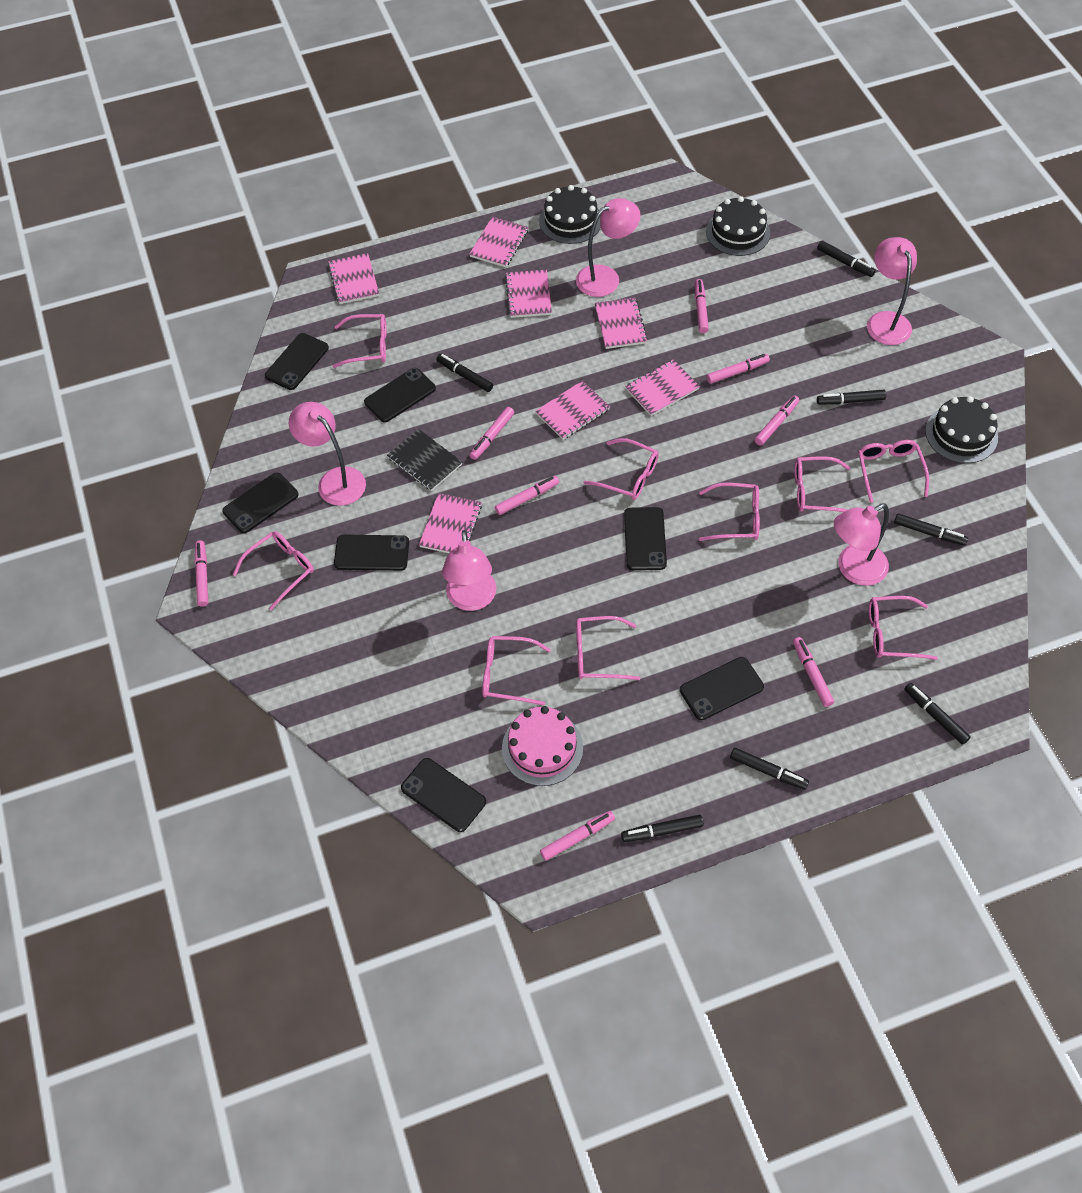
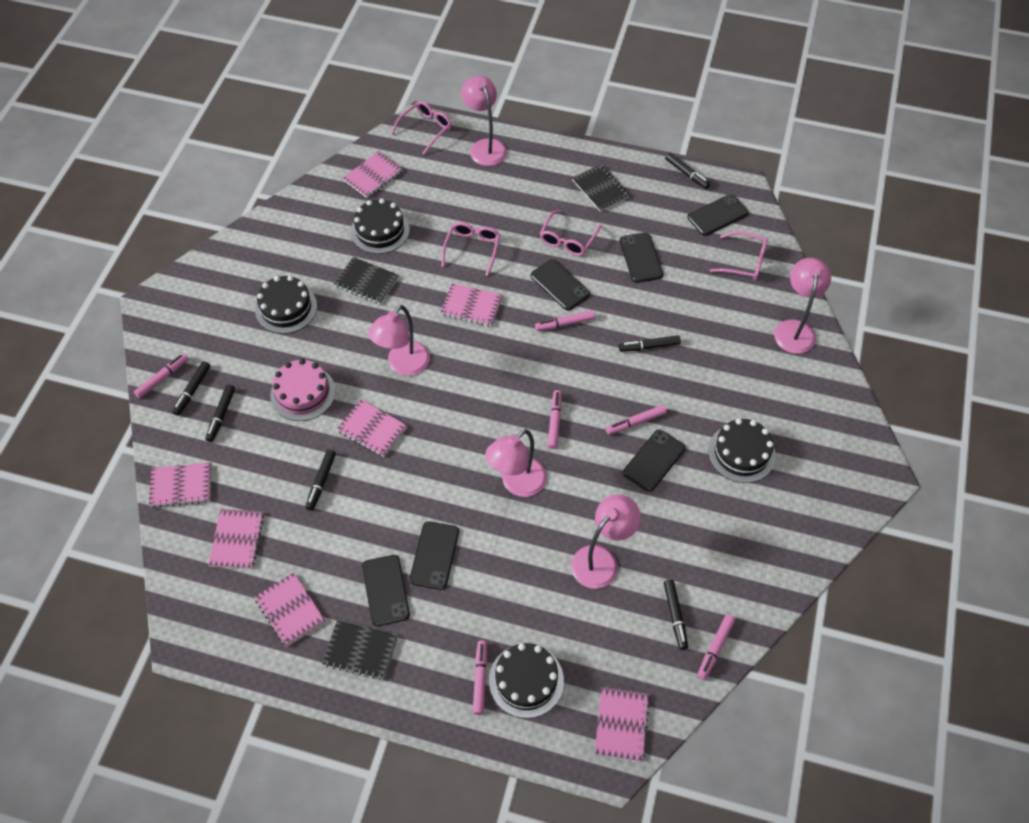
black cake: 3 -> 4
black marker: 7 -> 6
black notebook: 1 -> 3
black phone: 7 -> 6
pink glasses: 9 -> 4
pink marker: 8 -> 6

